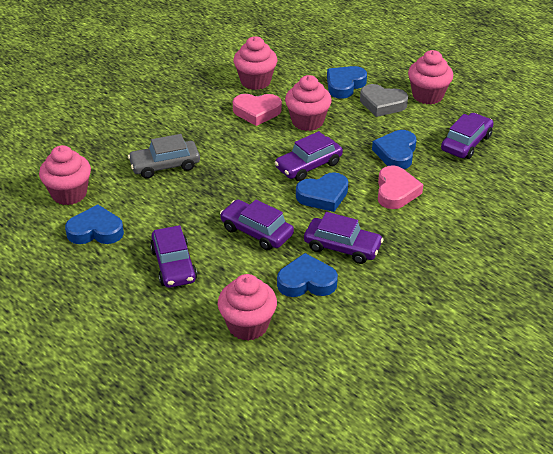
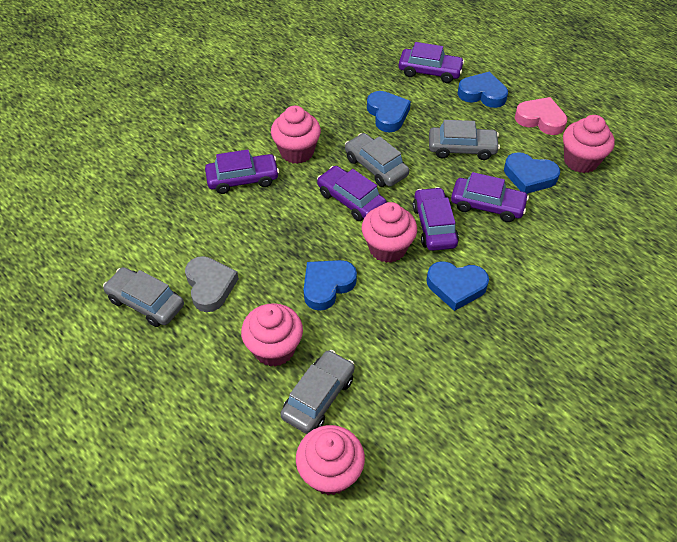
grey car: 1 -> 4
pink heart: 2 -> 1

